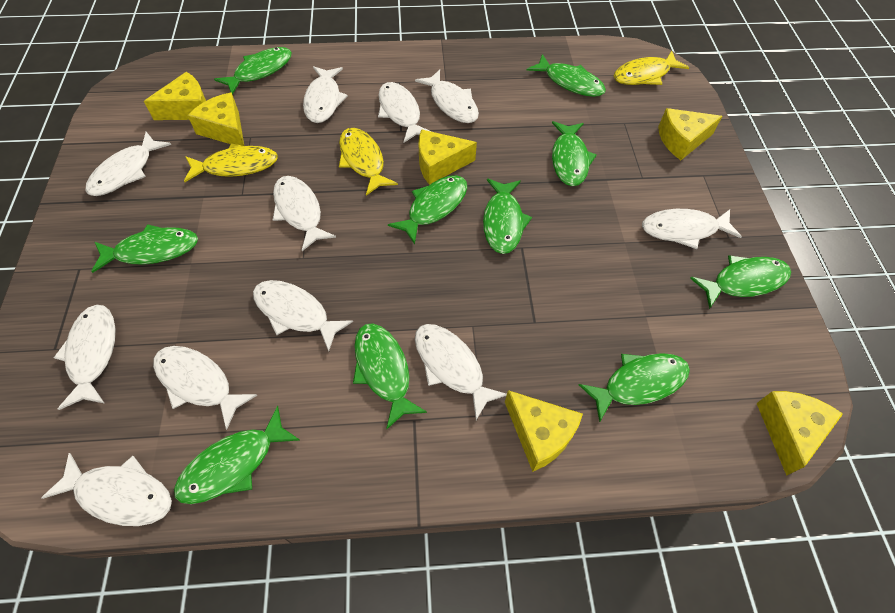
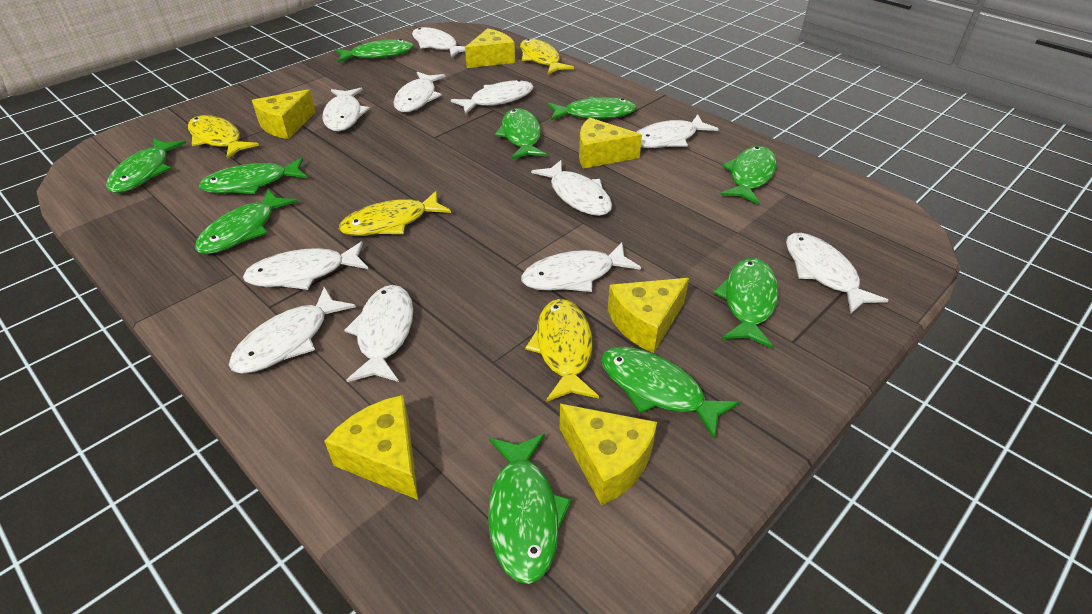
yellow fish: 3 -> 4

